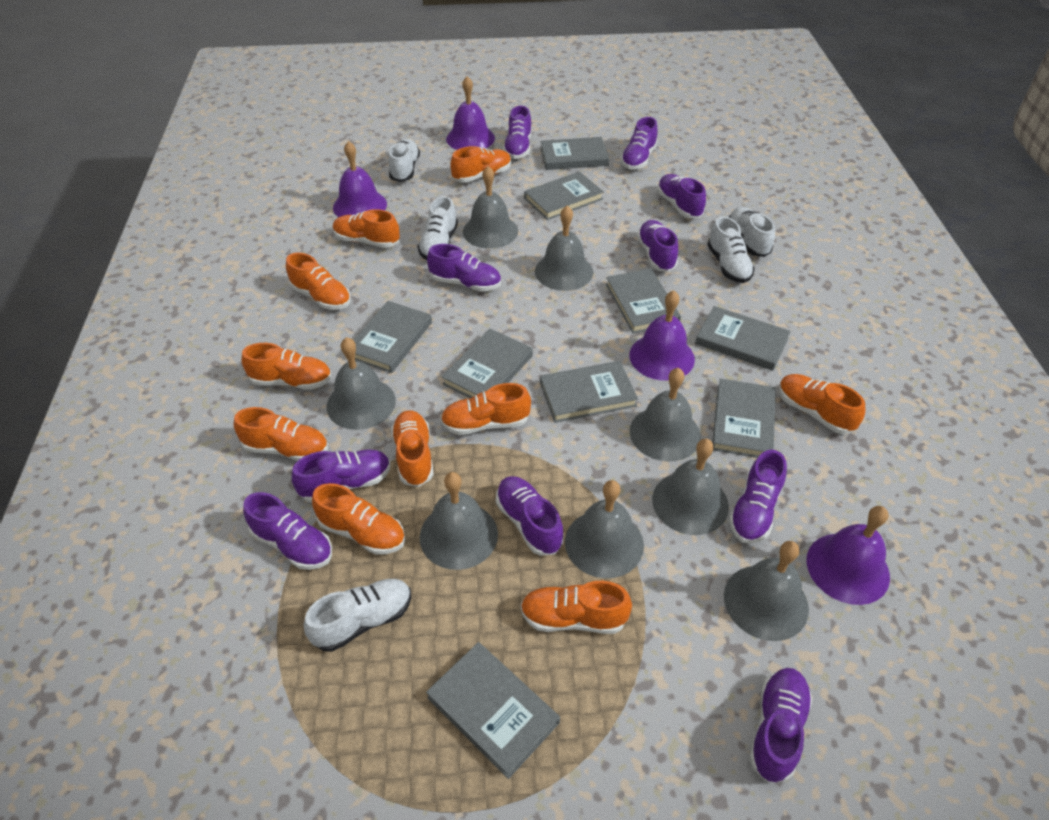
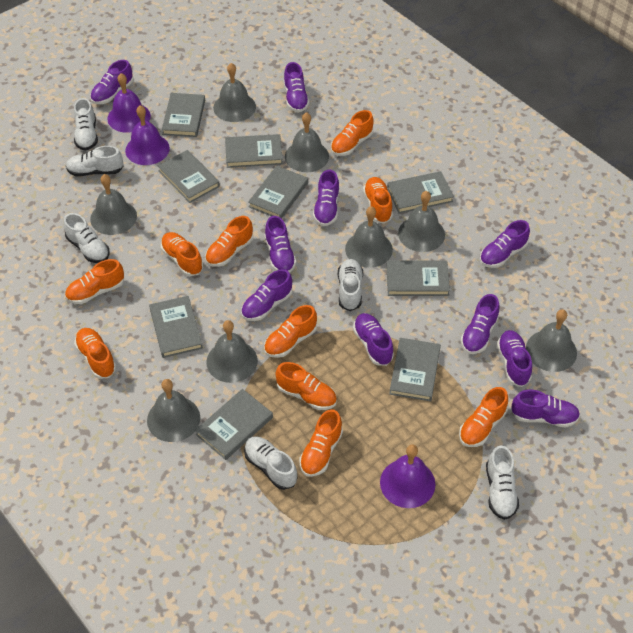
purple bell: 4 -> 3
white shoe: 5 -> 6

